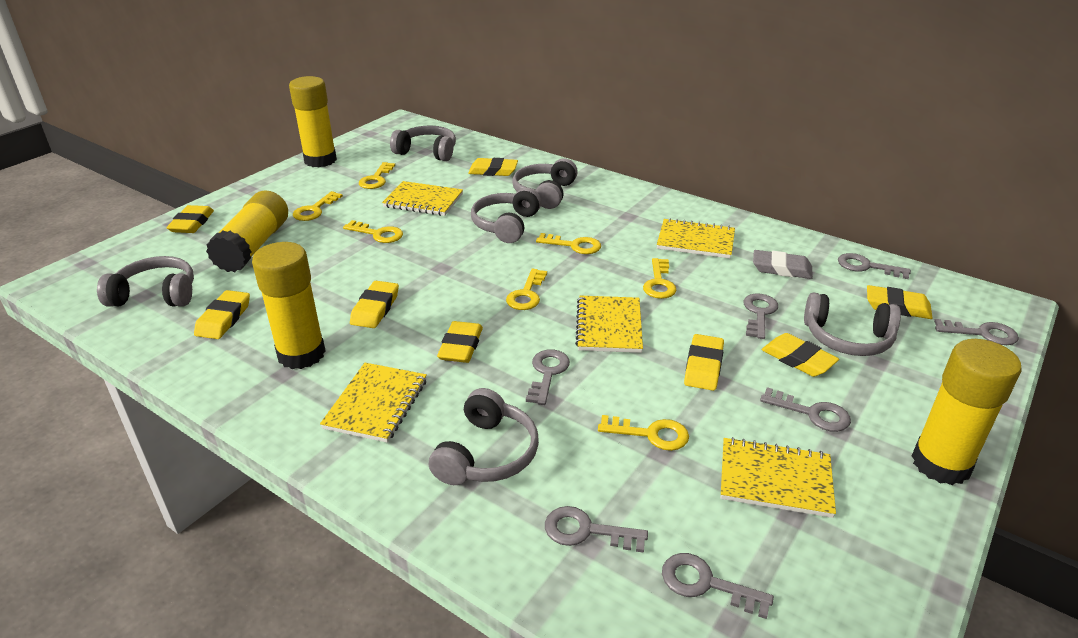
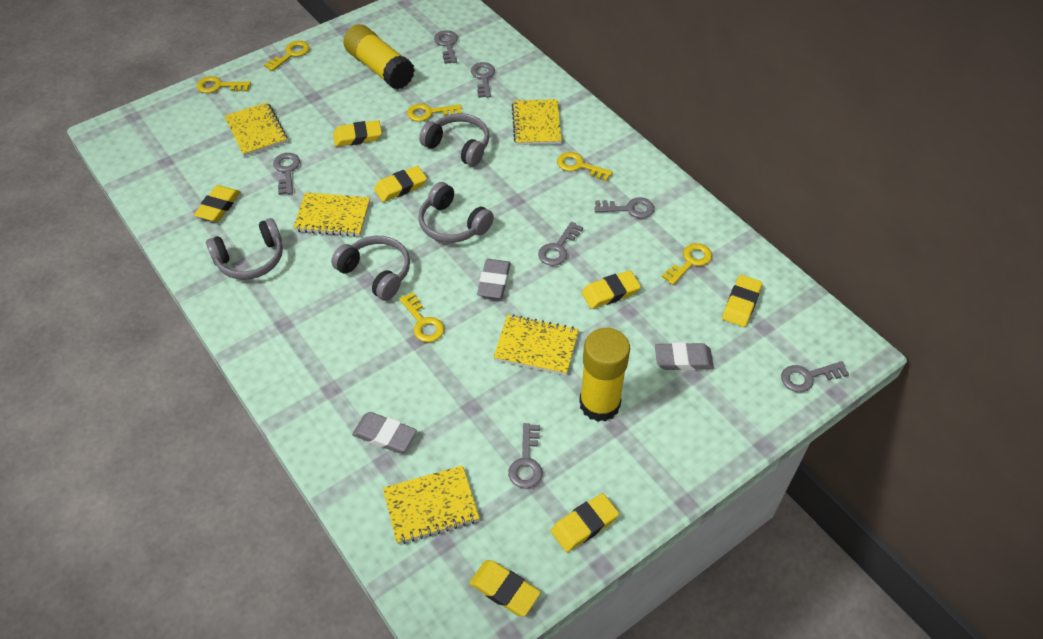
grey eraser: 1 -> 3
grey headphones: 6 -> 4
yellow eraser: 8 -> 7
yellow glue stick: 4 -> 2
yellow key: 7 -> 6

